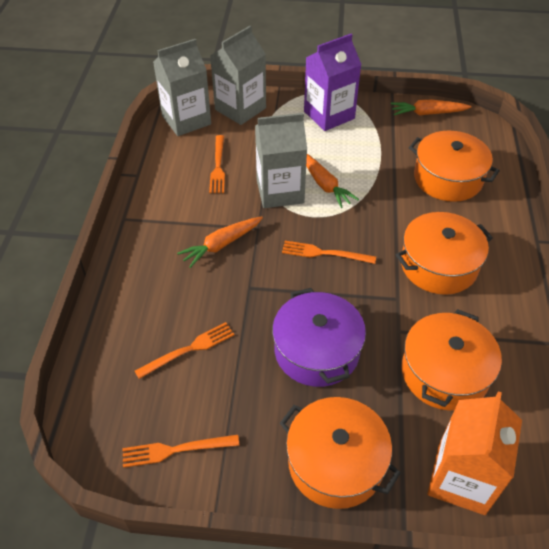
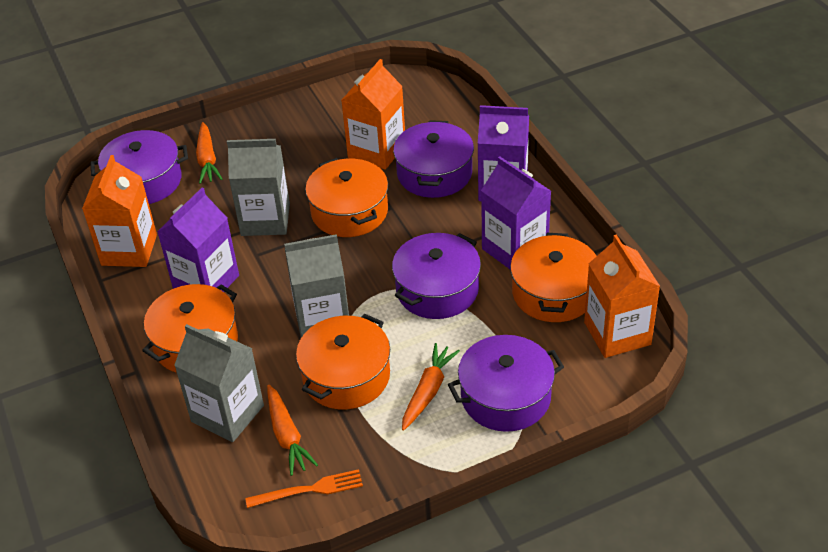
orange carton: 1 -> 3
orange fork: 4 -> 1
purple carton: 1 -> 3
purple pot: 1 -> 4

